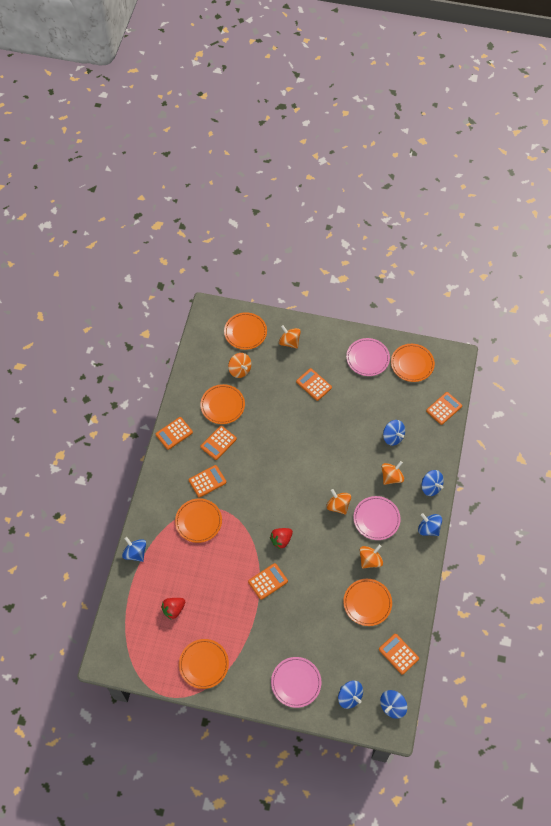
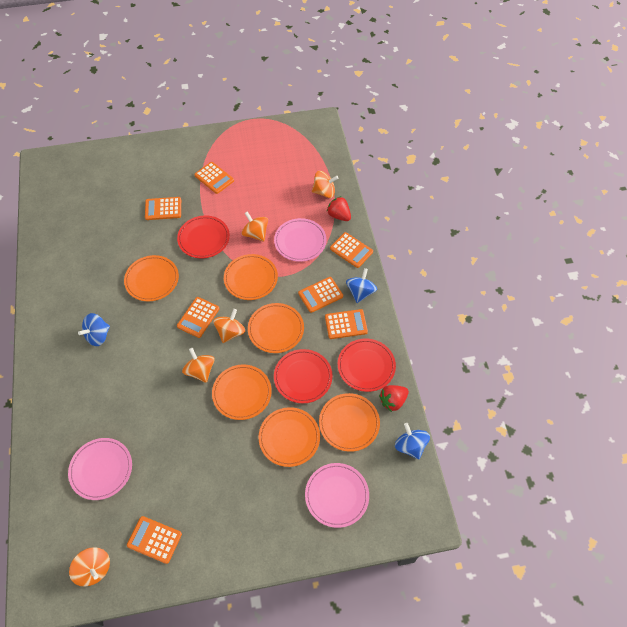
blue spinning top: 6 -> 3
red plate: 0 -> 3

